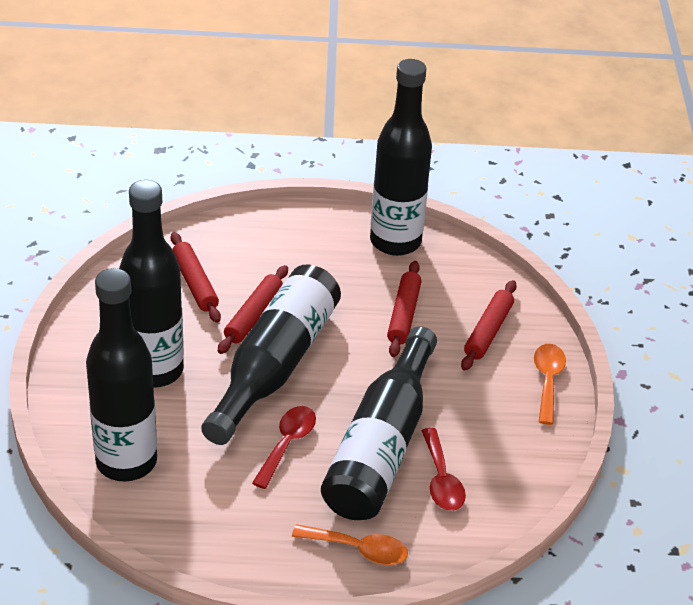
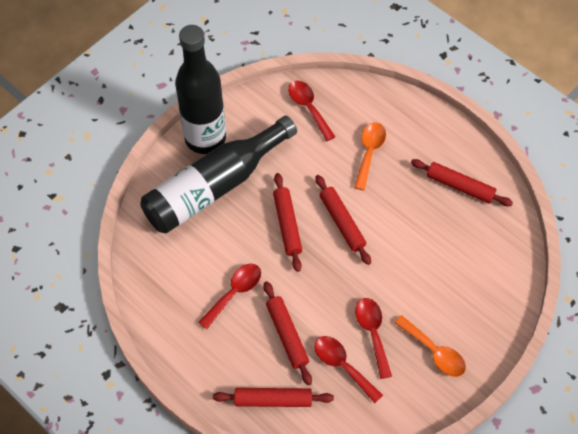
black bottle: 5 -> 2
red rolling pin: 4 -> 5
red spoon: 2 -> 4

